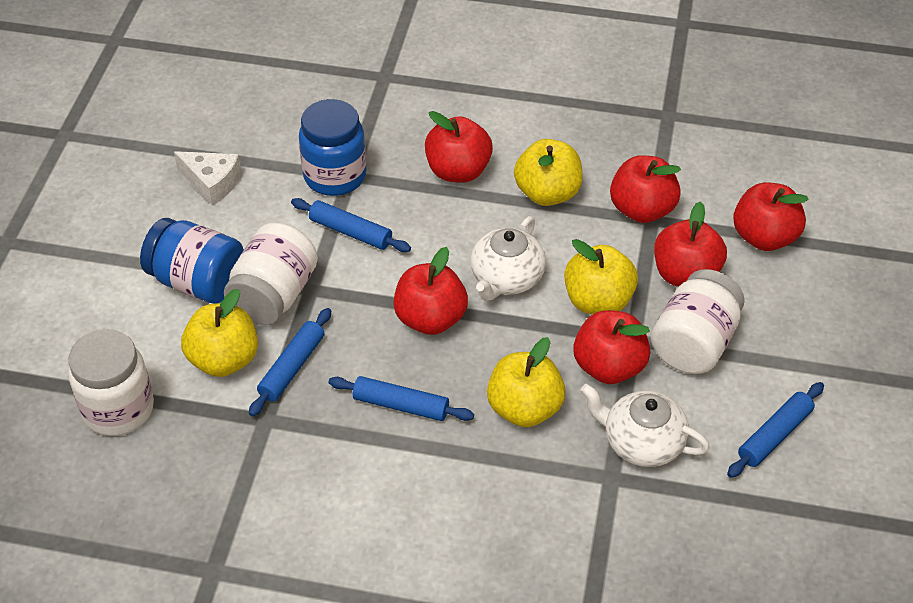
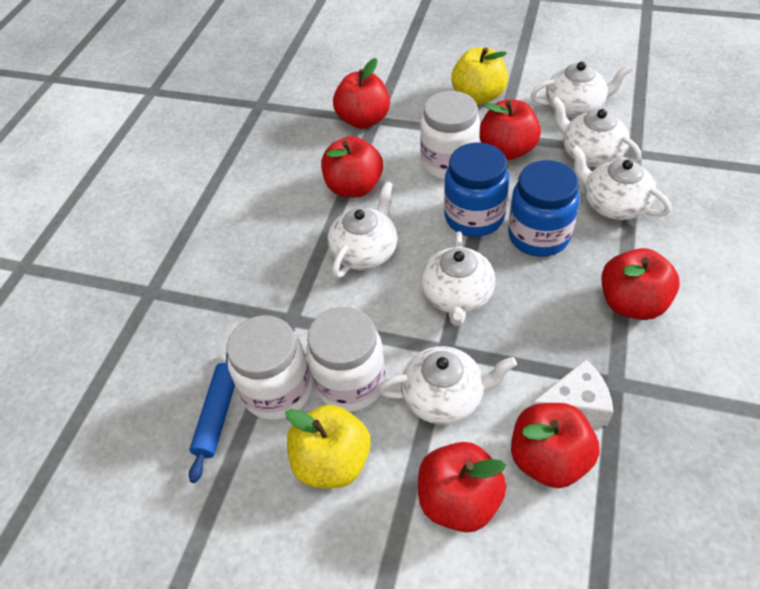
blue rolling pin: 4 -> 1
white teapot: 2 -> 6
yellow apple: 4 -> 2

